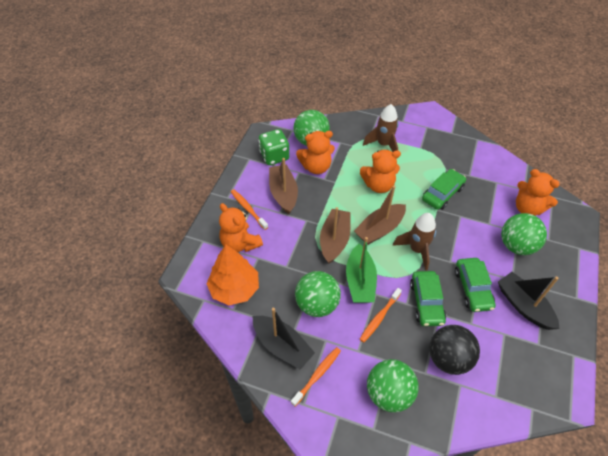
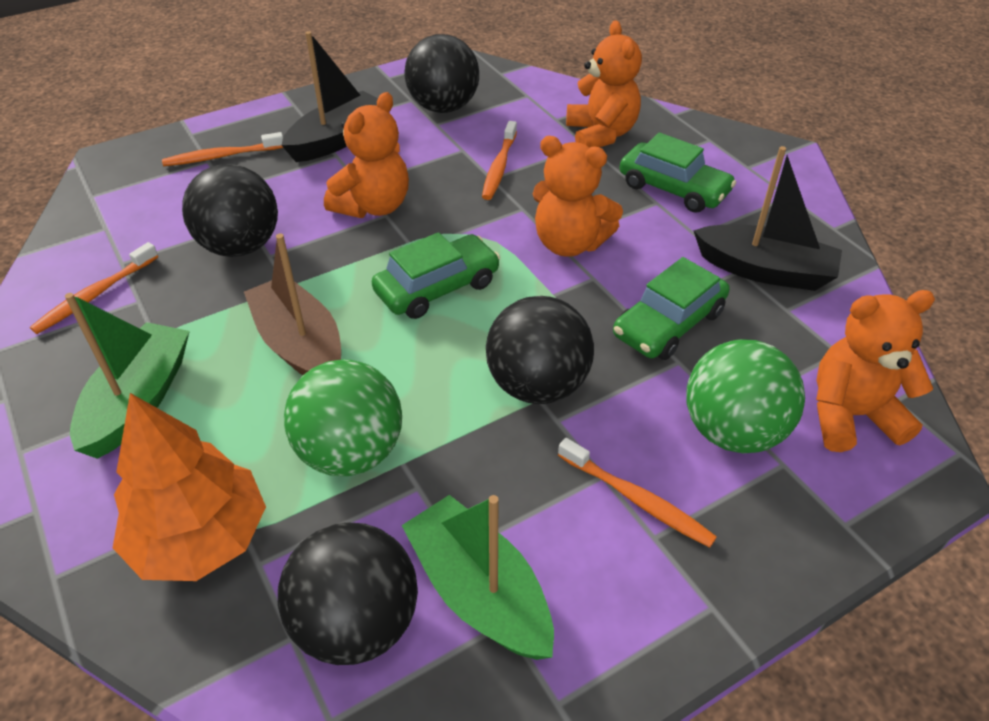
black ball: 1 -> 4
brown boat: 3 -> 1
brown rocket: 2 -> 0
green ball: 4 -> 2
green boat: 1 -> 2
green dice: 1 -> 0
orange toothbrush: 3 -> 4

